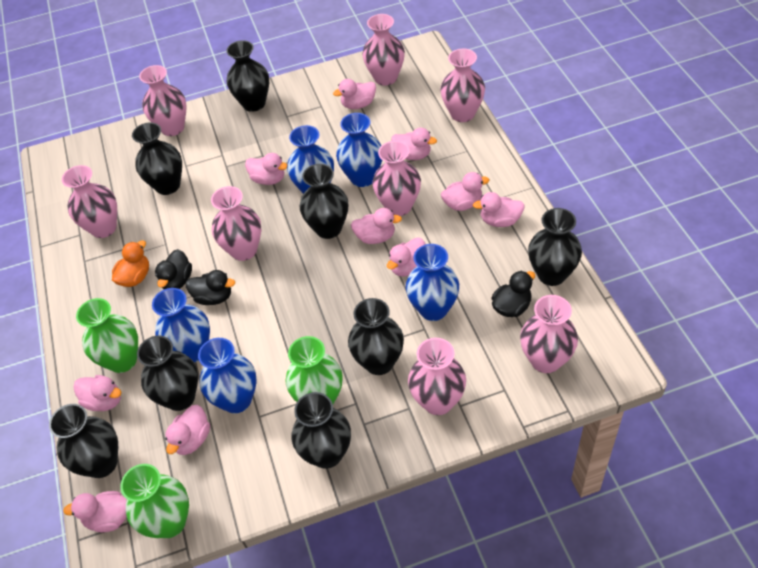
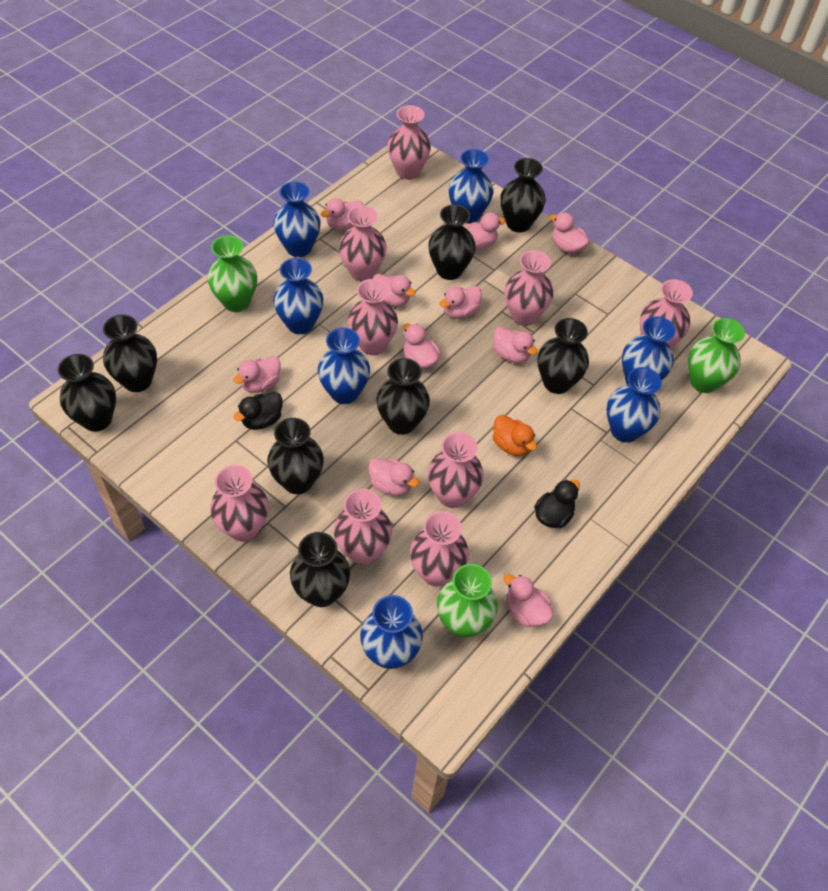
black duck: 3 -> 2
blue vase: 5 -> 7
pink vase: 8 -> 9

